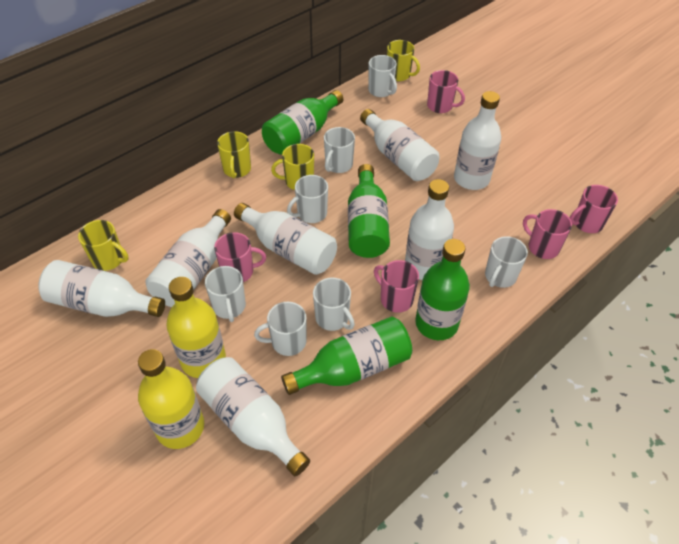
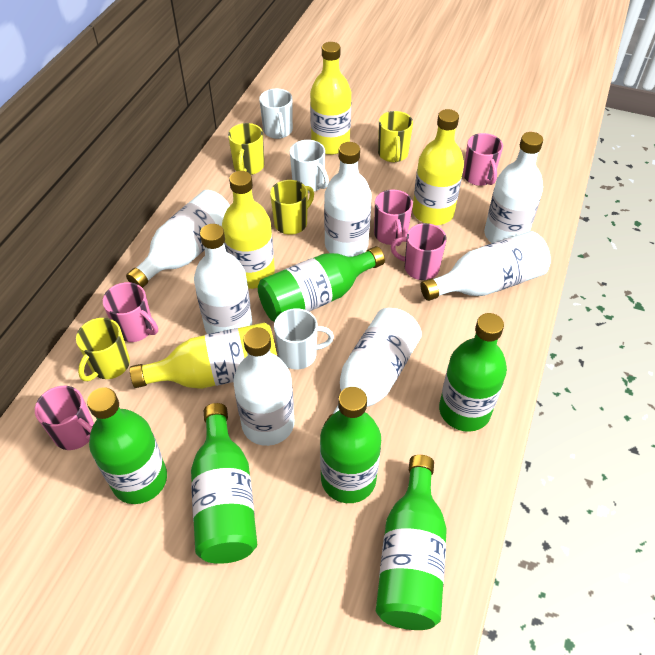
green bottle: 4 -> 6
white mug: 7 -> 3
yellow bottle: 2 -> 4

